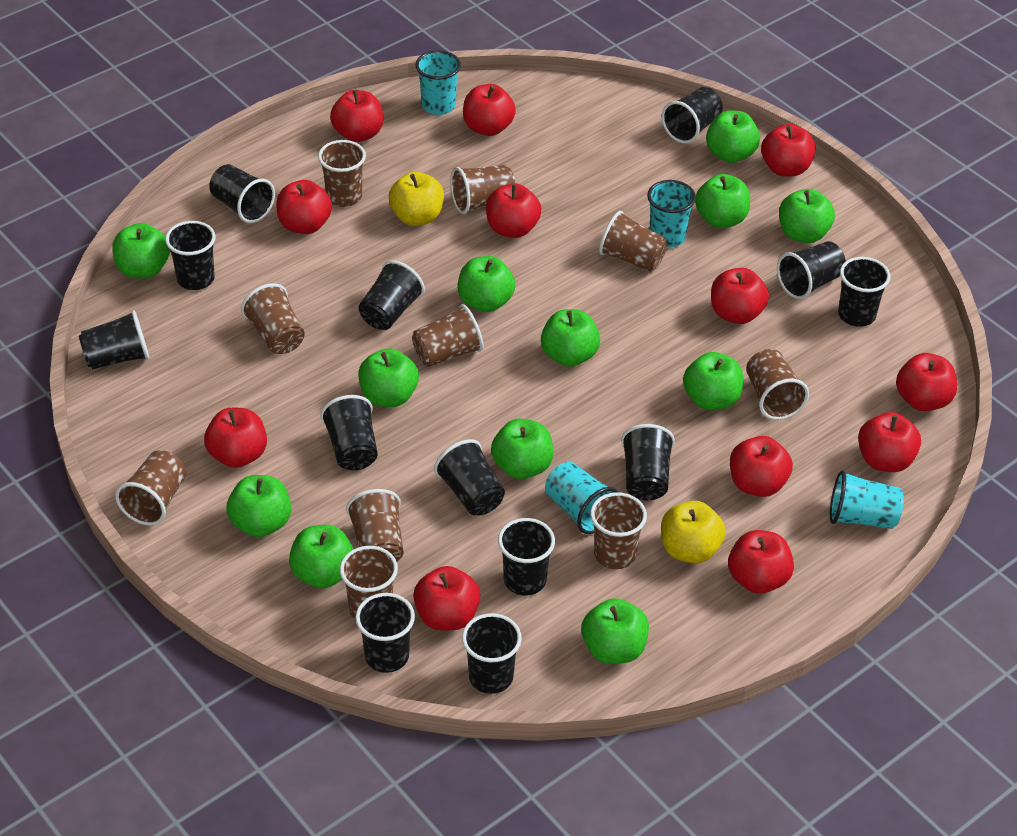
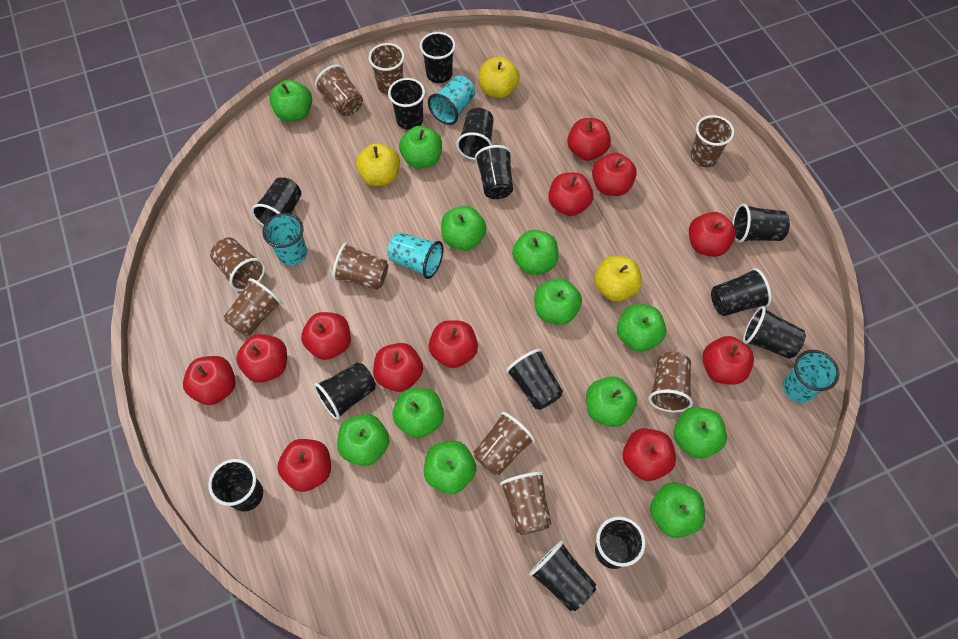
brown cup: 10 -> 9
yellow apple: 2 -> 3

